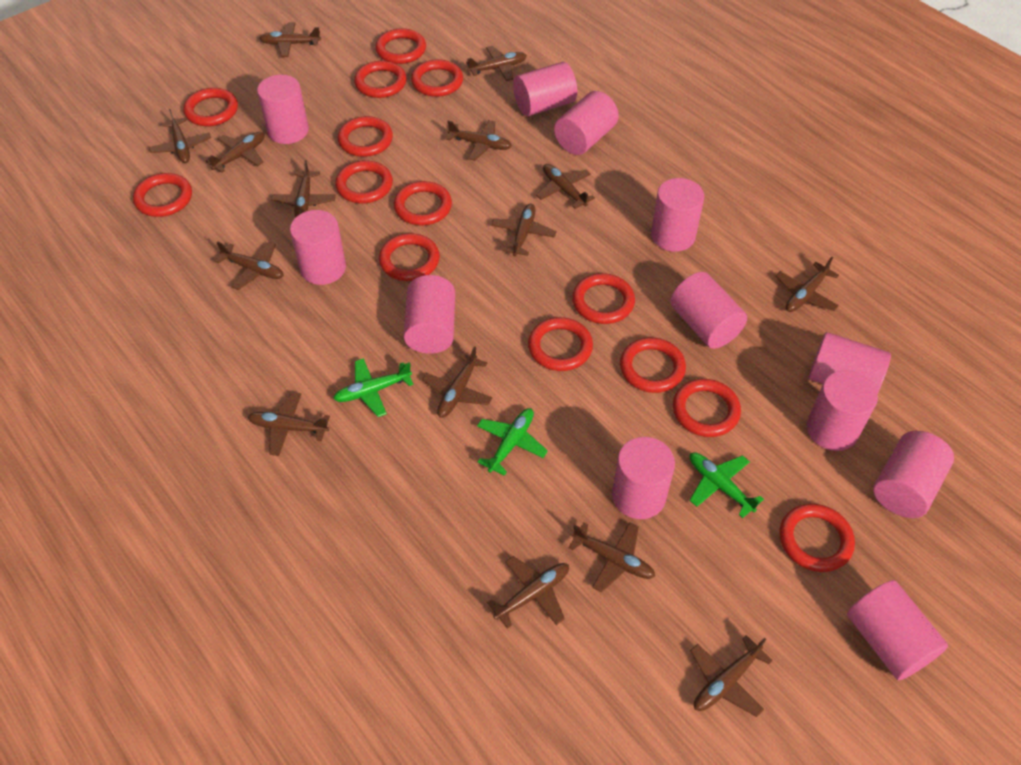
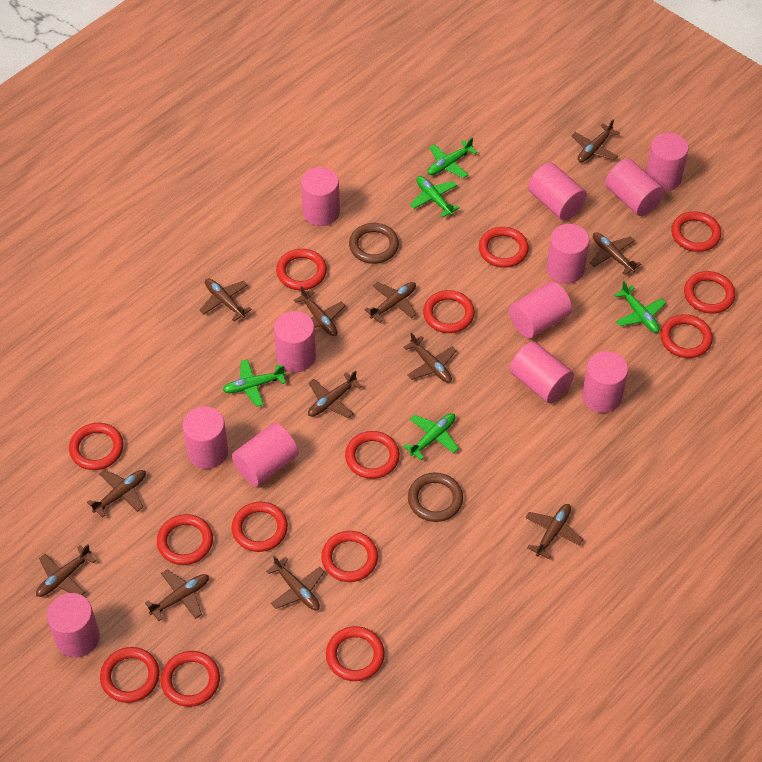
brown plane: 15 -> 12
brown ring: 0 -> 2
green plane: 3 -> 5

